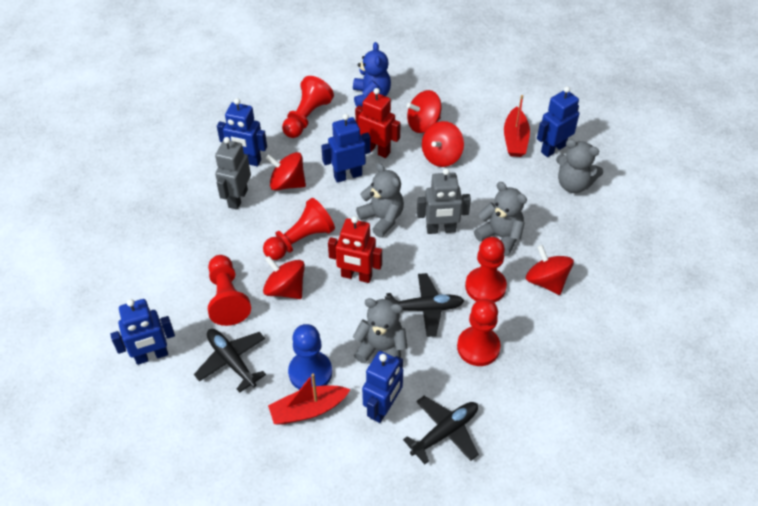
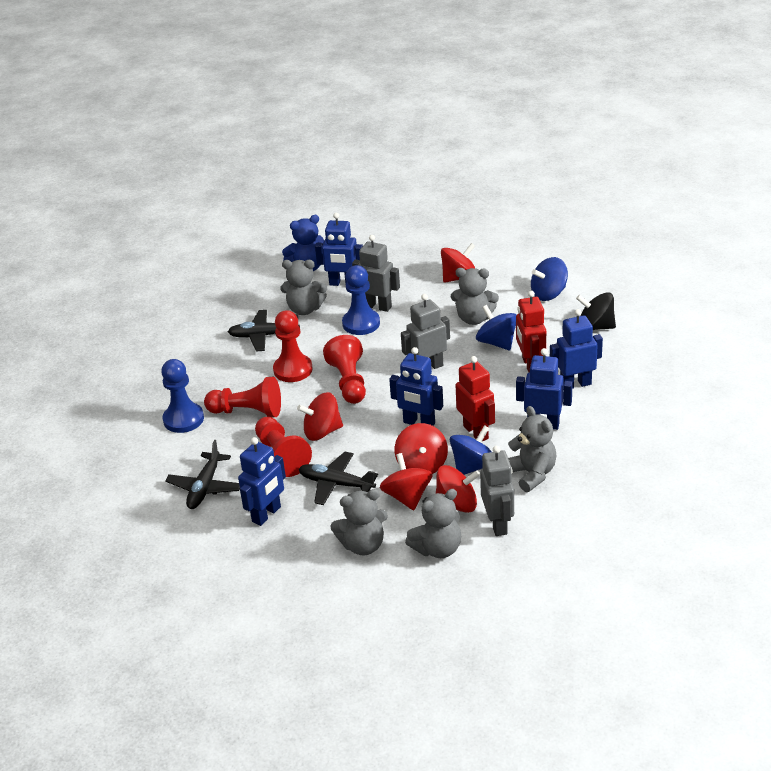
black spinning top: 0 -> 1
blue pawn: 1 -> 2
blue spinning top: 0 -> 3
grey robot: 2 -> 3
grey teddy bear: 4 -> 5
red boat: 2 -> 0
red pawn: 5 -> 4

